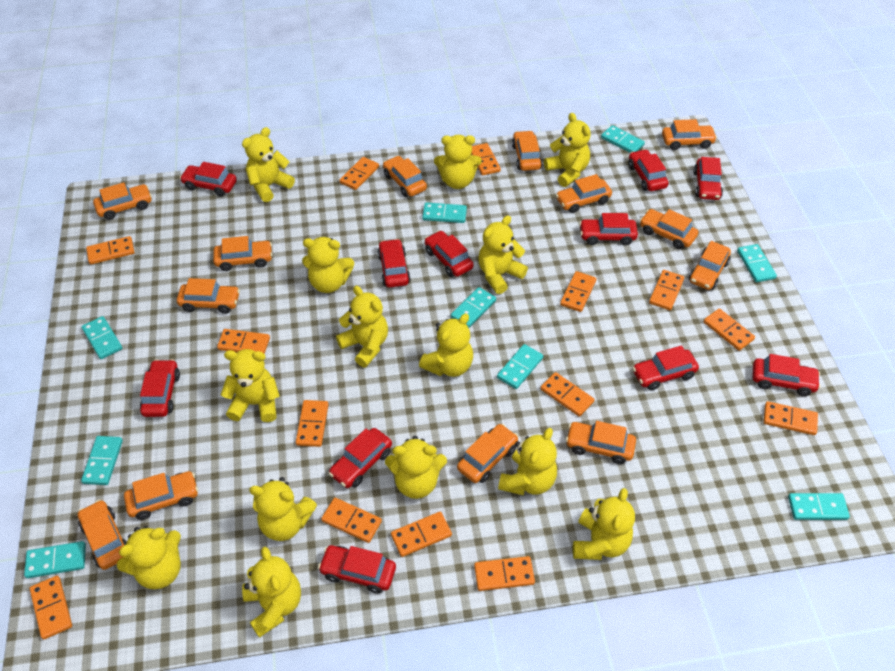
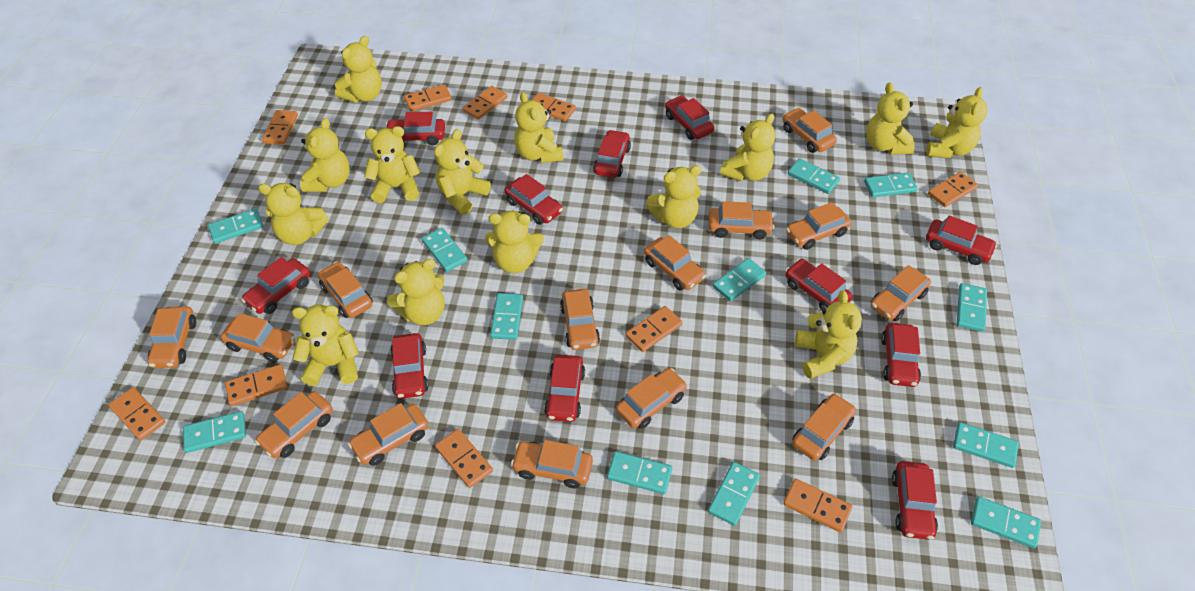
orange car: 13 -> 14
orange domino: 14 -> 10
turquoise domino: 9 -> 12

